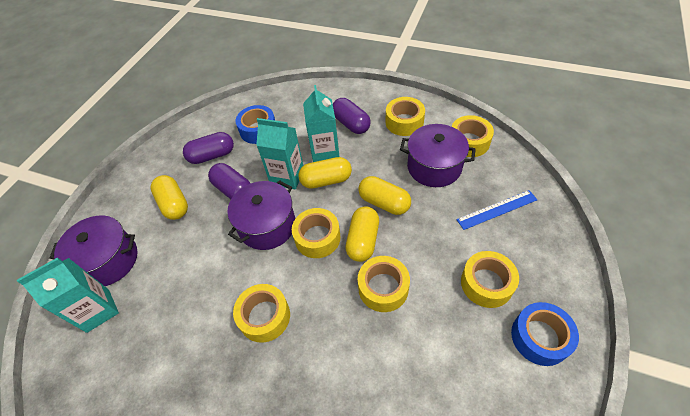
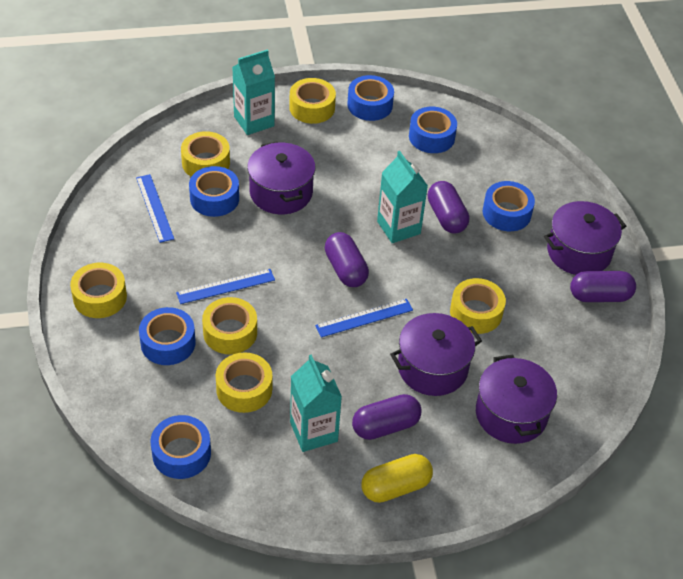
blue ruler: 1 -> 3
blue tape: 2 -> 6
purple capsule: 3 -> 4
purple pot: 3 -> 4
yellow capsule: 4 -> 1

